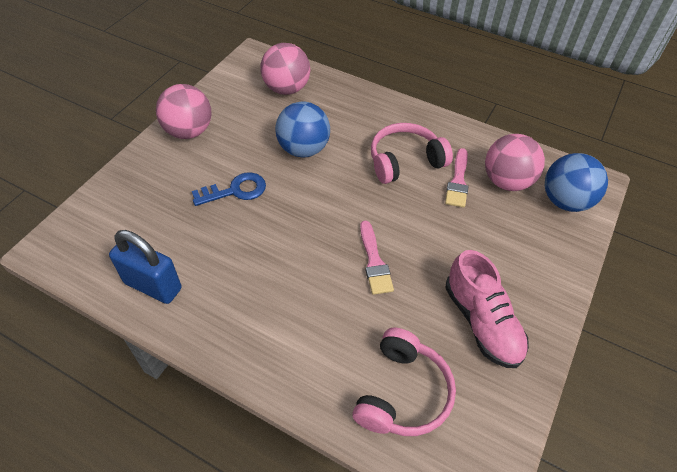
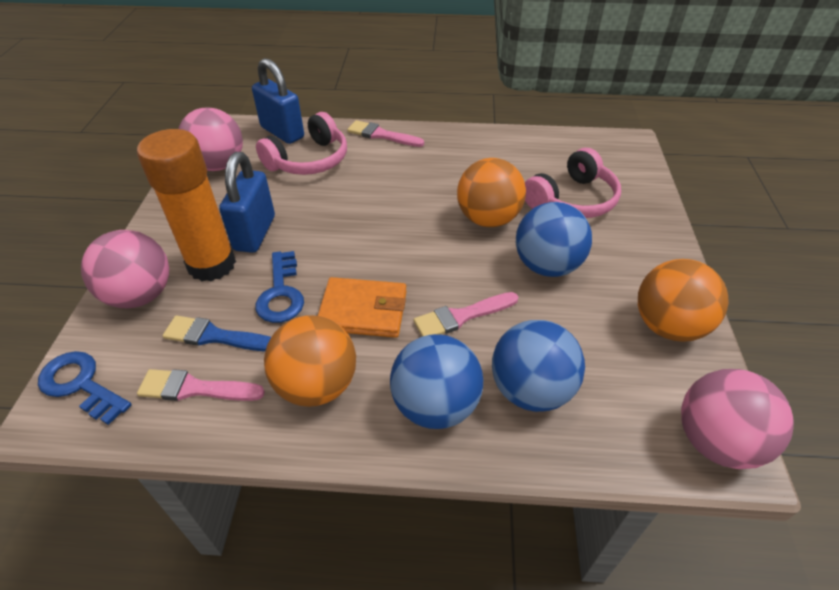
blue ball: 2 -> 3
blue brush: 0 -> 1
blue key: 1 -> 2
blue padlock: 1 -> 2
orange ball: 0 -> 3
orange glue stick: 0 -> 1
orange wallet: 0 -> 1
pink brush: 2 -> 3
pink shoe: 1 -> 0

